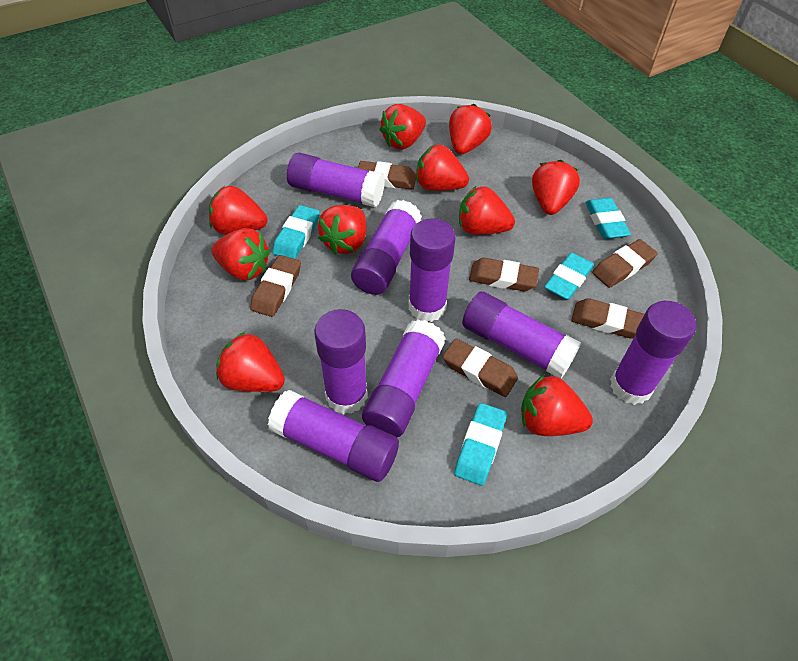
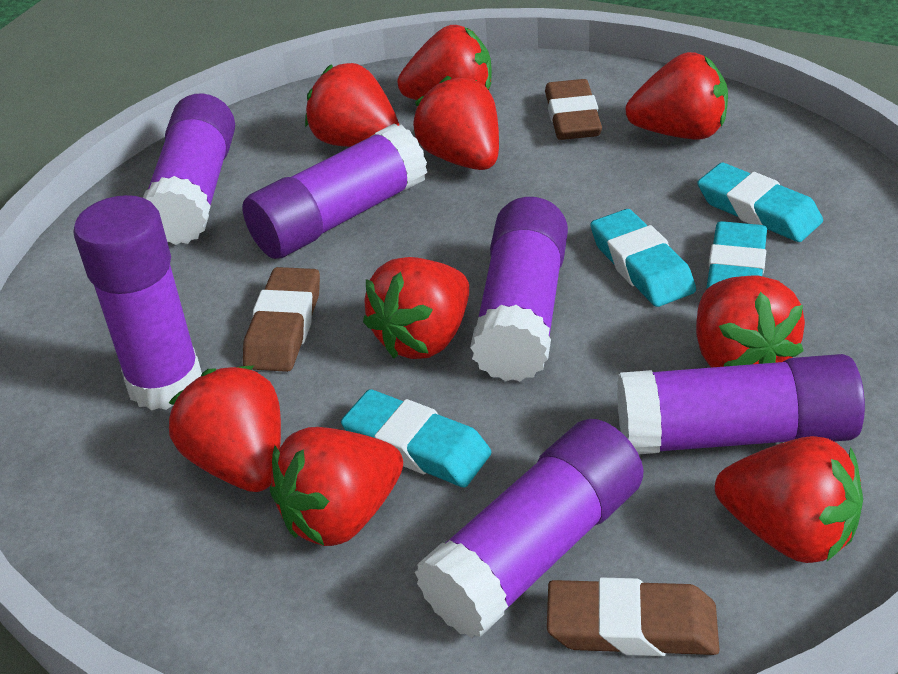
brown eraser: 6 -> 3
purple glue stick: 8 -> 6
red strawberry: 10 -> 9

